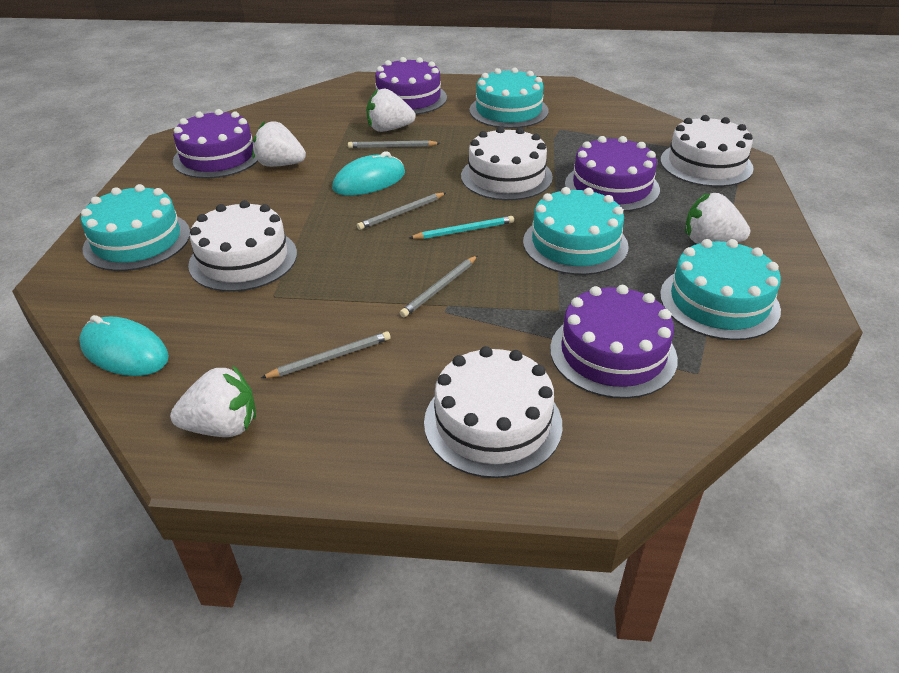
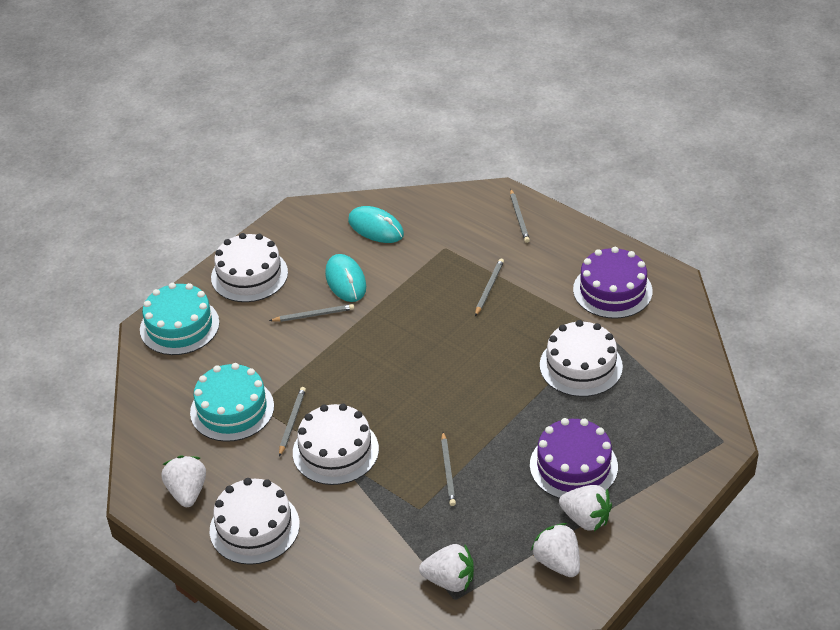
grey pencil: 4 -> 5
purple cake: 4 -> 2
turquoise cake: 4 -> 2
turquoise pencil: 1 -> 0

